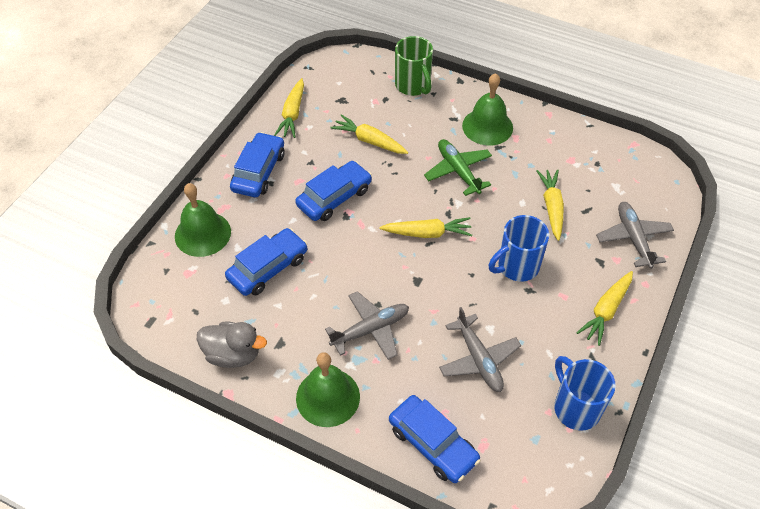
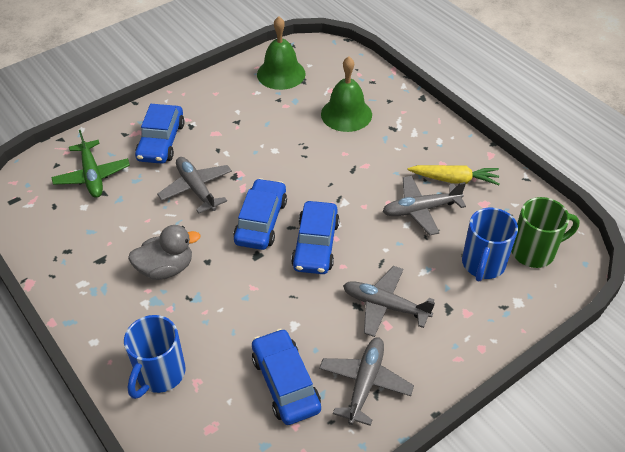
green bell: 3 -> 2
grey plane: 3 -> 4
yellow carrot: 5 -> 1

